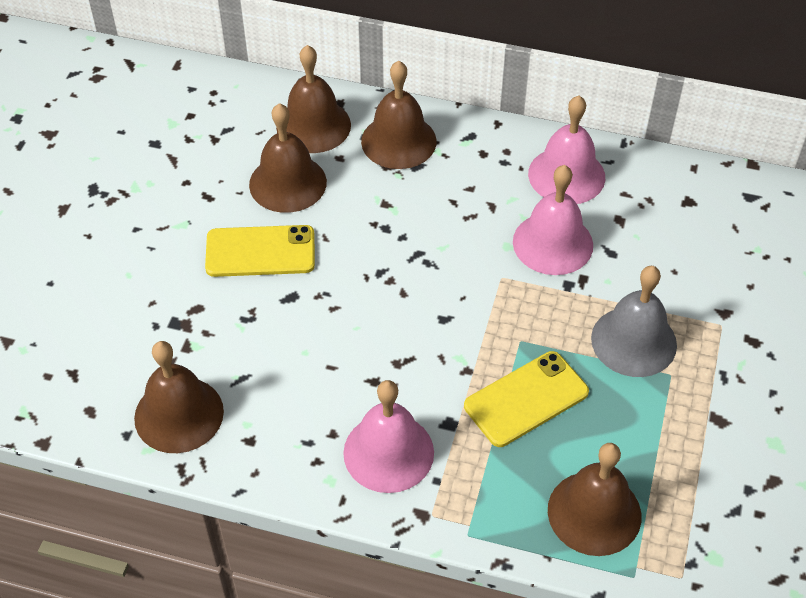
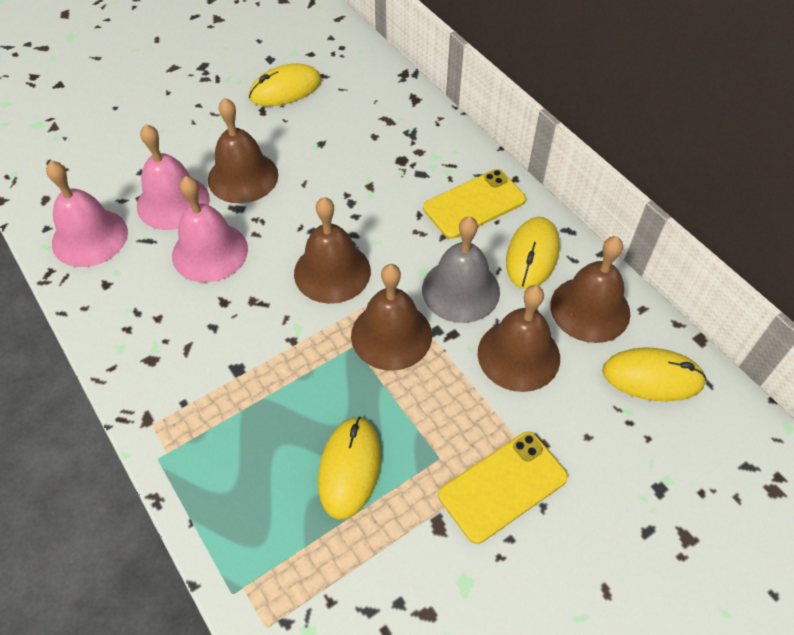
yellow mouse: 0 -> 4

